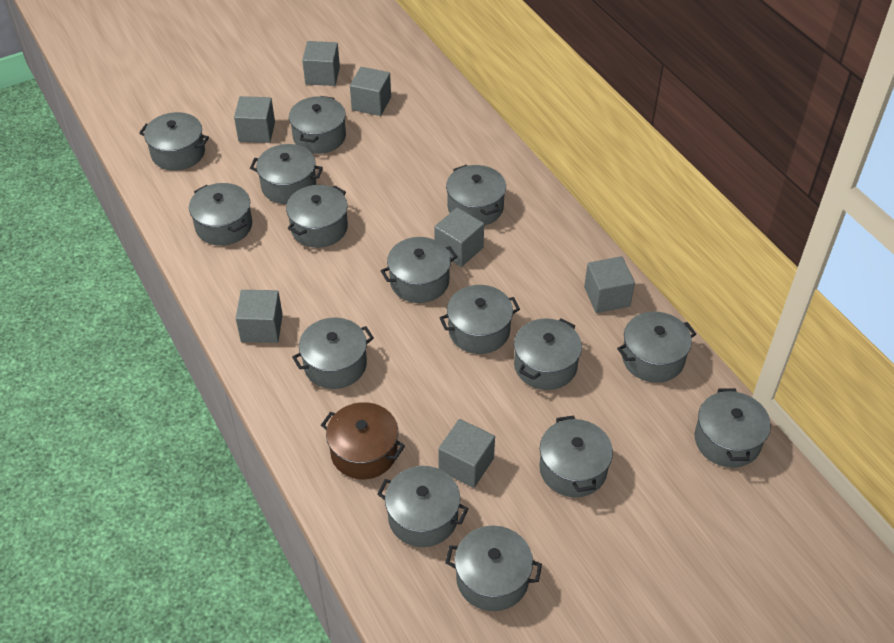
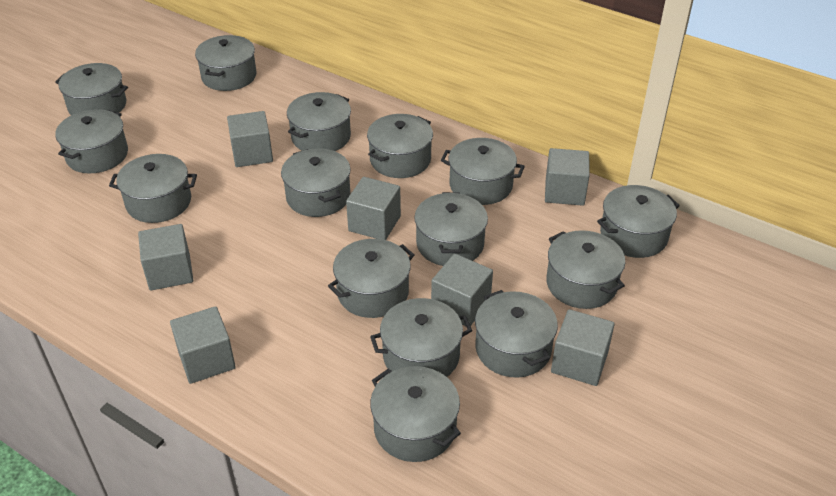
brown pot: 1 -> 0

